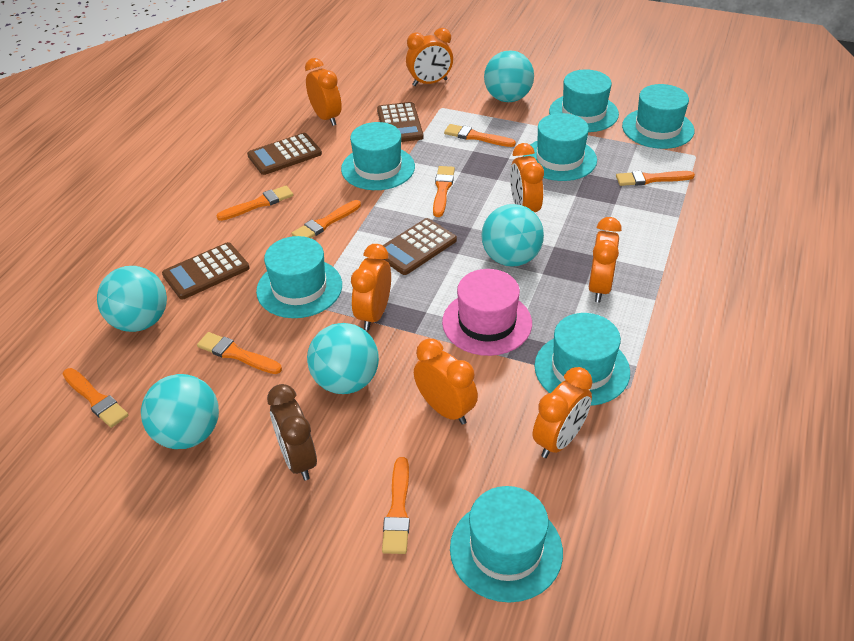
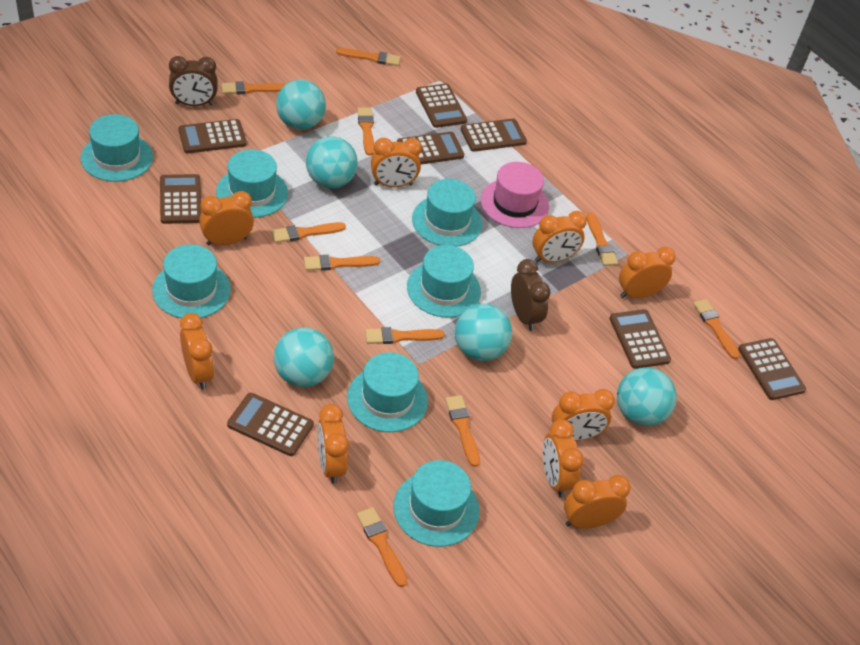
brown calculator: 4 -> 8
brown clock: 1 -> 2
orange brush: 8 -> 10
orange clock: 7 -> 9

